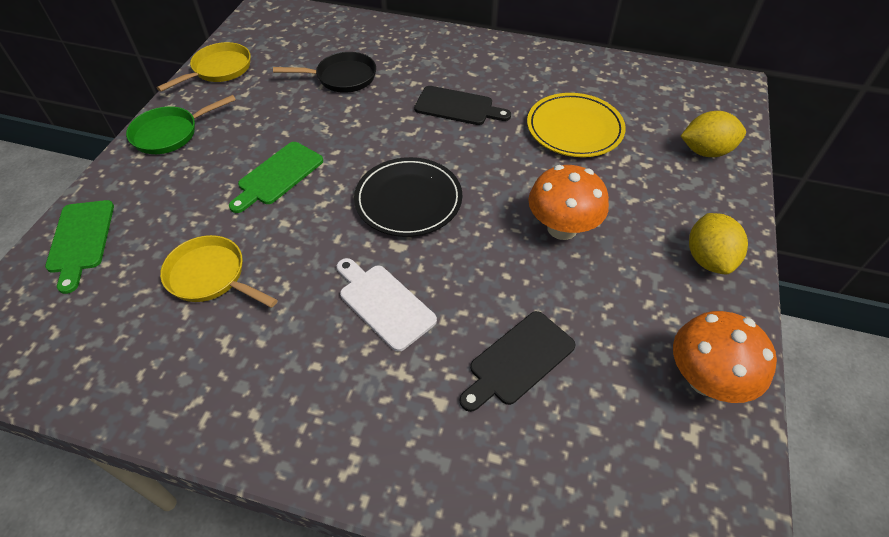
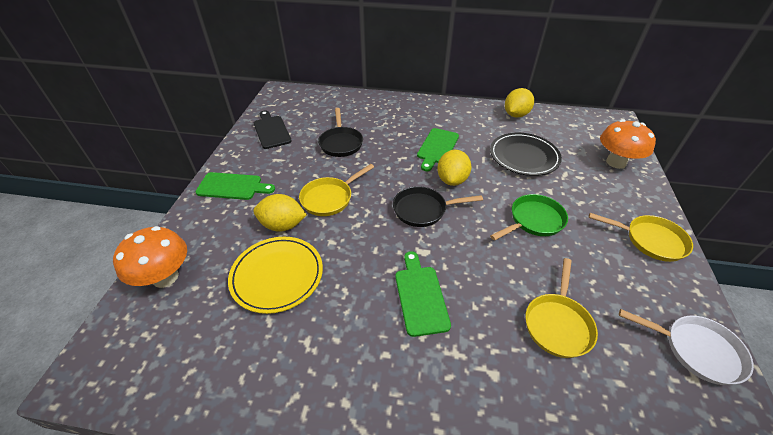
black cutting board: 2 -> 1
black pan: 1 -> 2
green cutting board: 2 -> 3
white cutting board: 1 -> 0
white pan: 0 -> 1
yellow lemon: 2 -> 3
yellow pan: 2 -> 3

